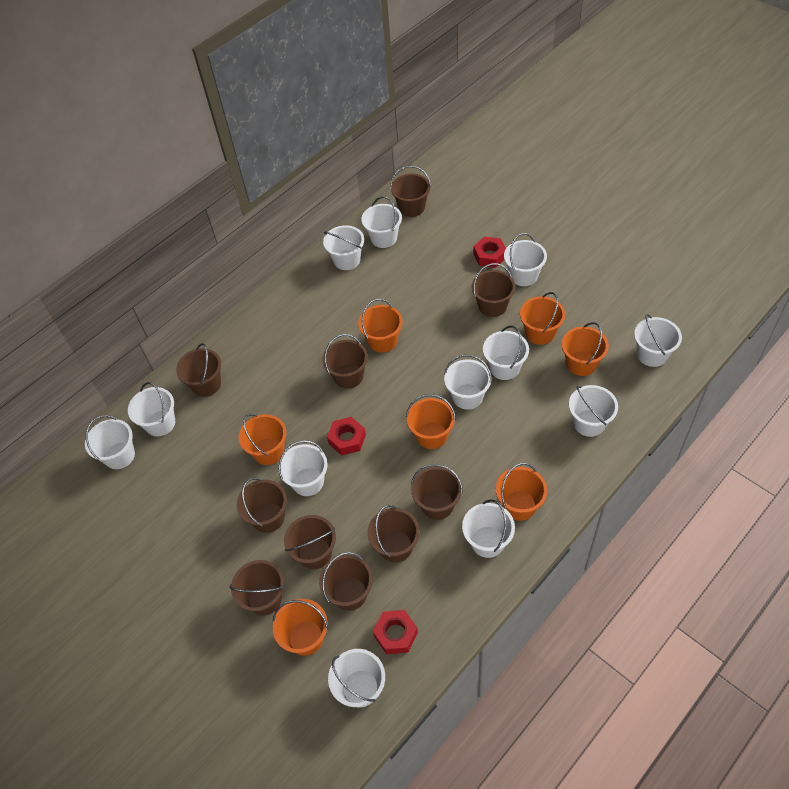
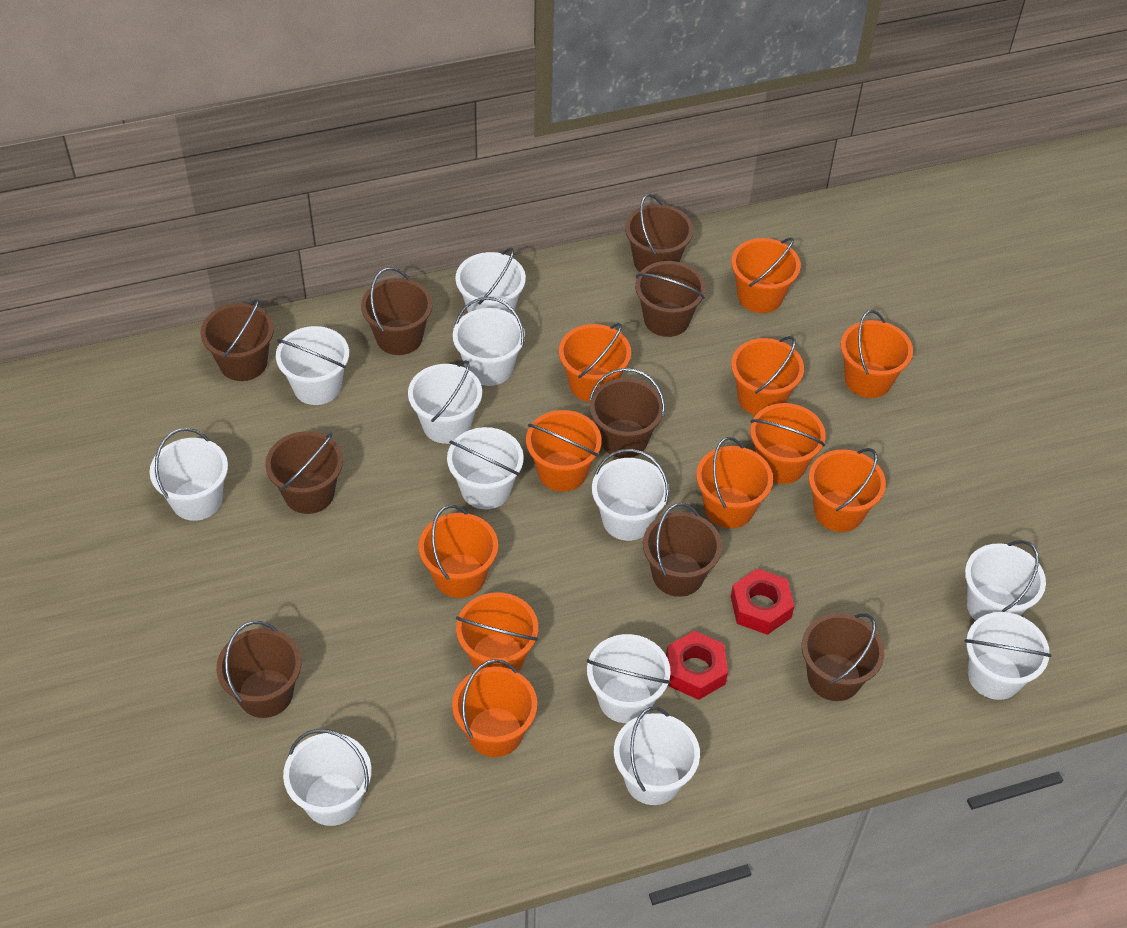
brown bucket: 10 -> 9
orange bucket: 7 -> 11
red nut: 3 -> 2

